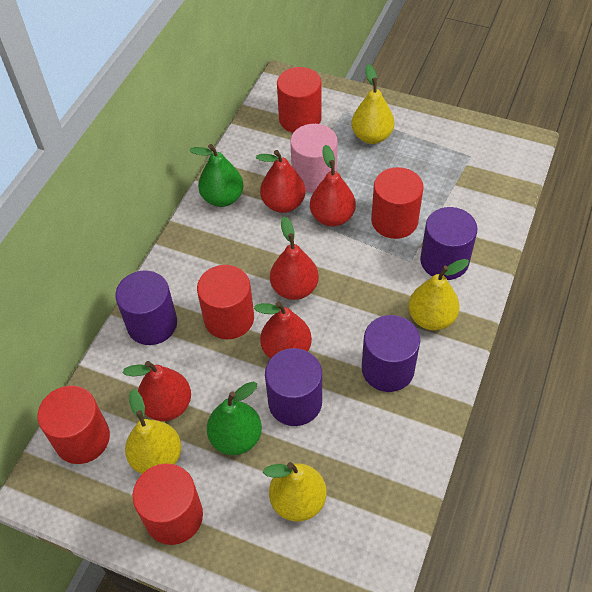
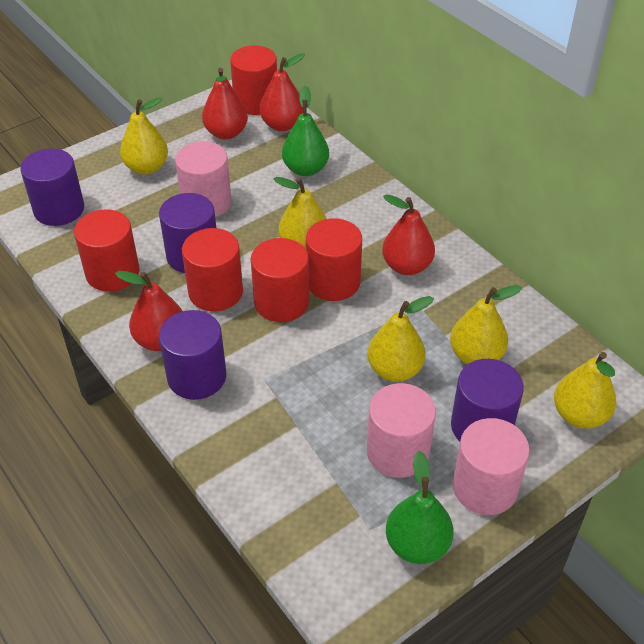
pink cylinder: 1 -> 3
red pear: 5 -> 4
yellow pear: 4 -> 5

